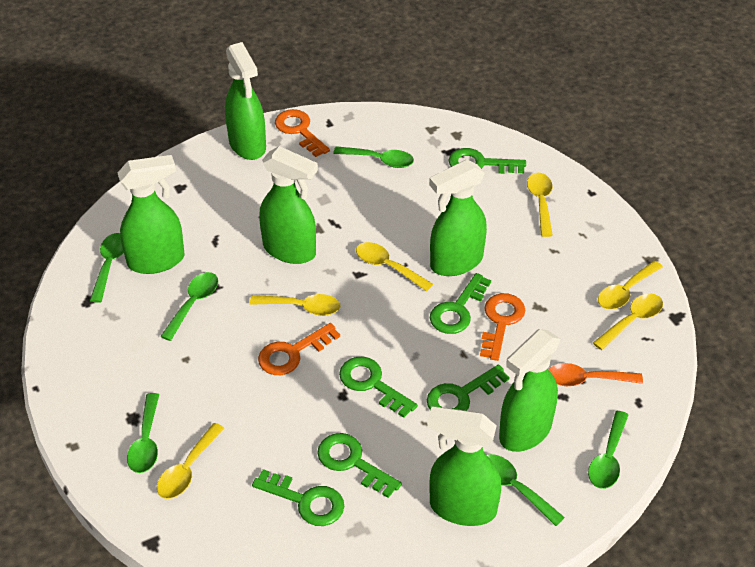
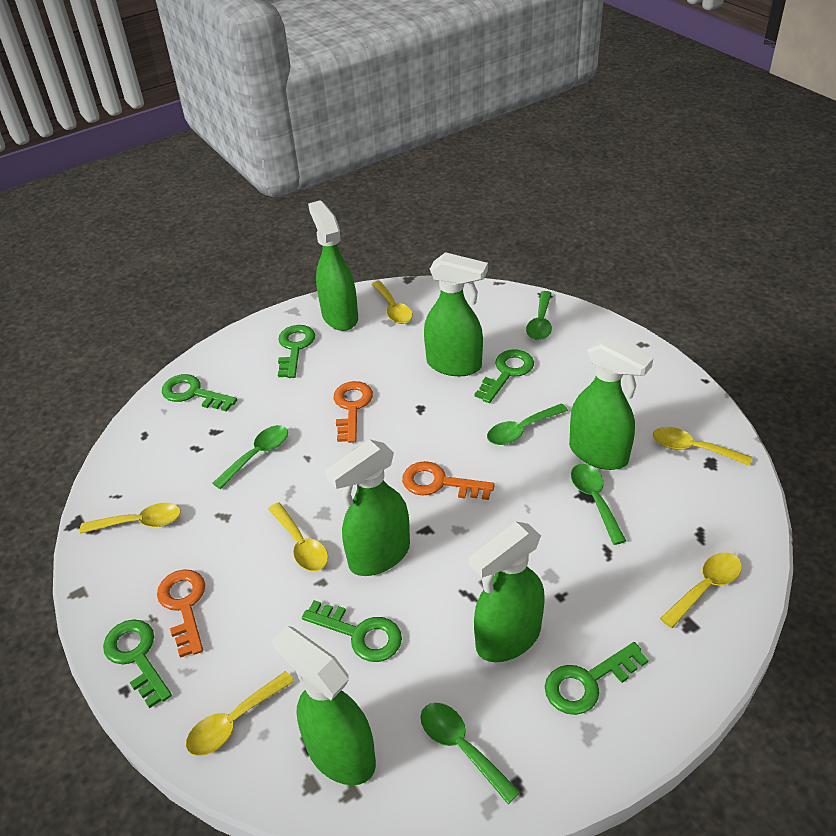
green spoon: 6 -> 5
orange spoon: 1 -> 0

